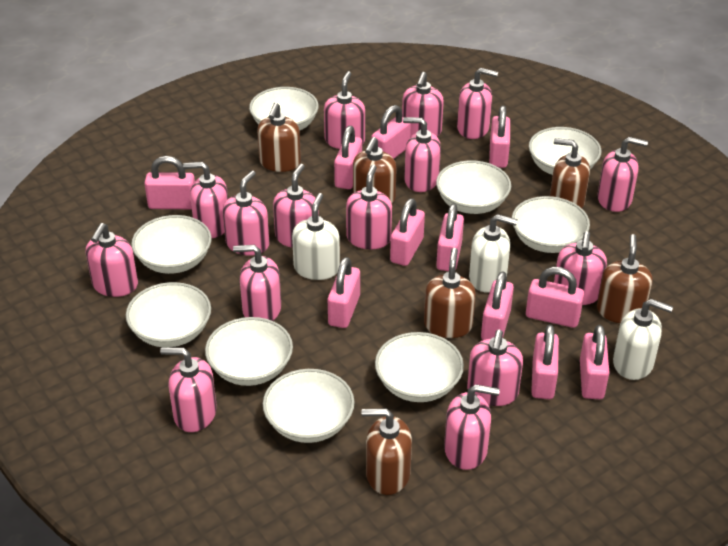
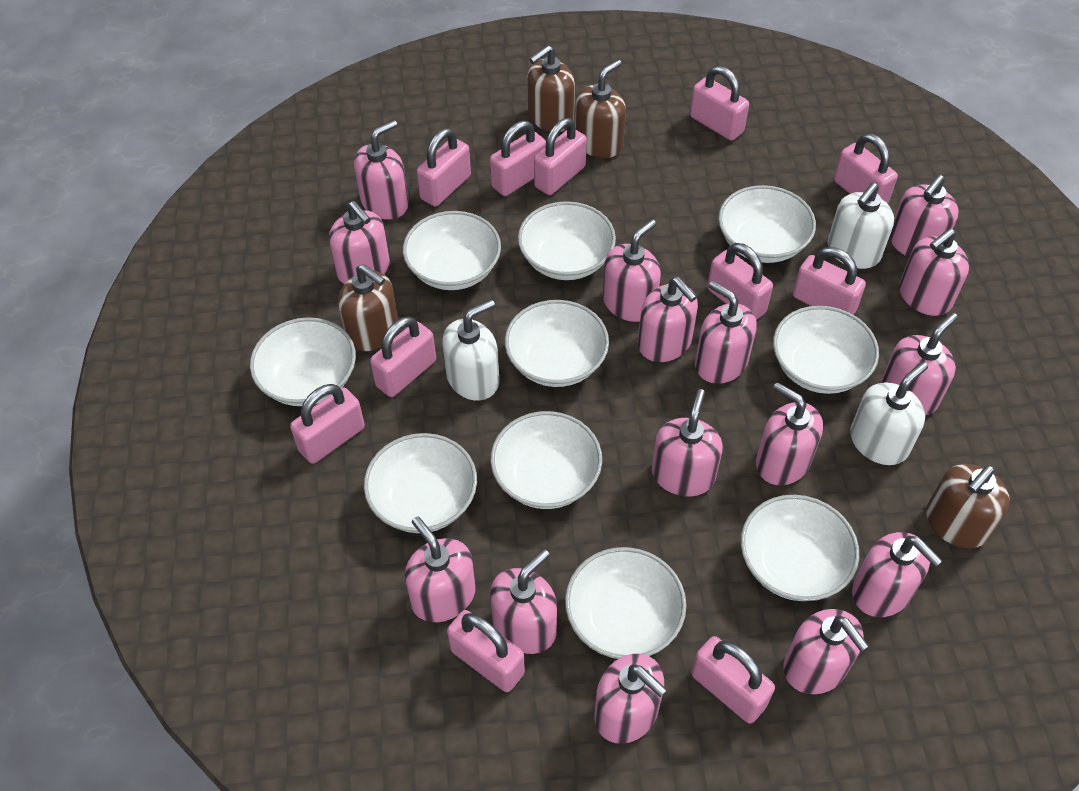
brown soap dispenser: 6 -> 4
white bowl: 9 -> 10

